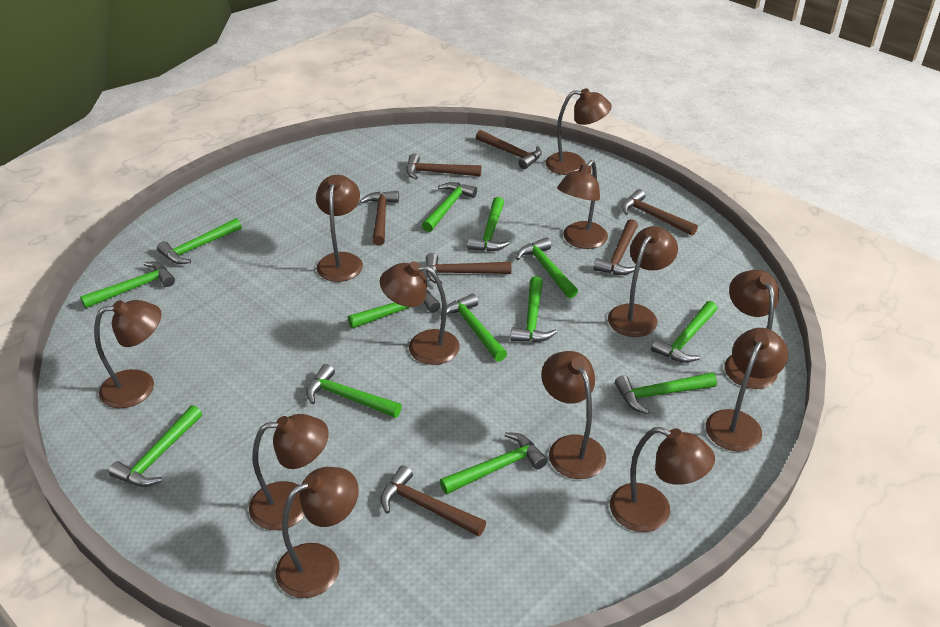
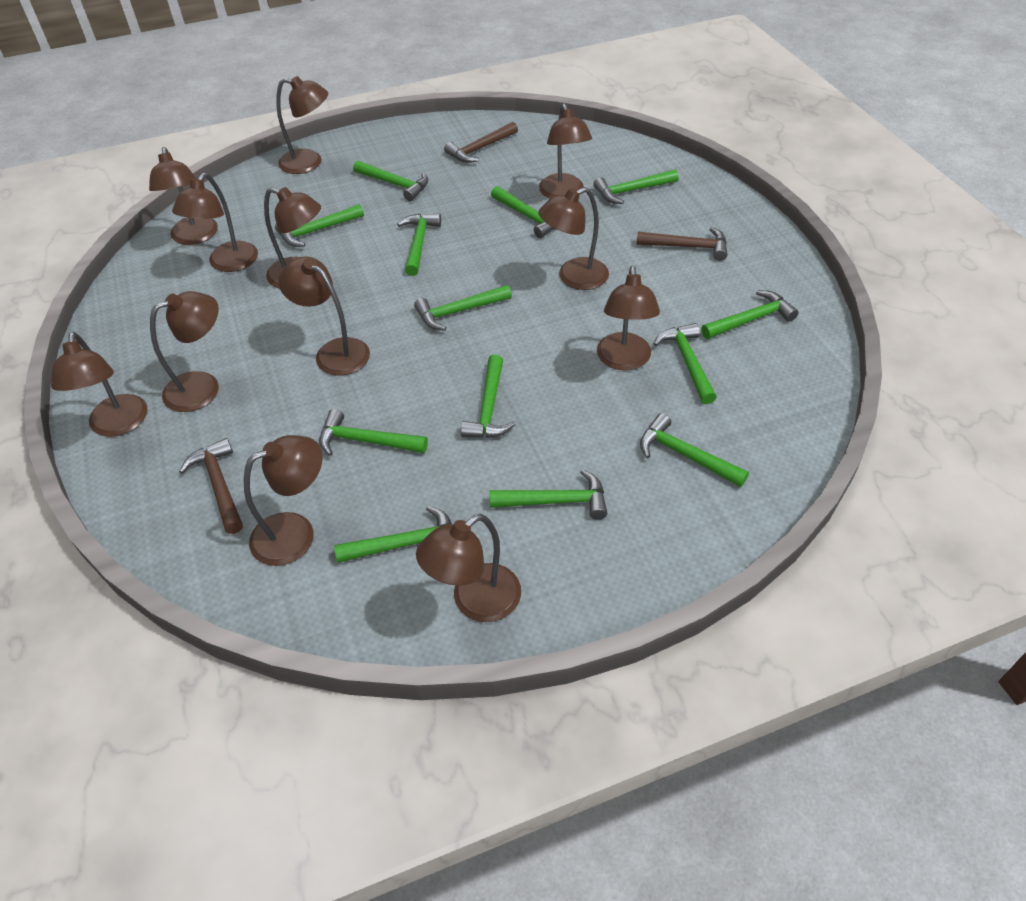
brown hammer: 7 -> 3

